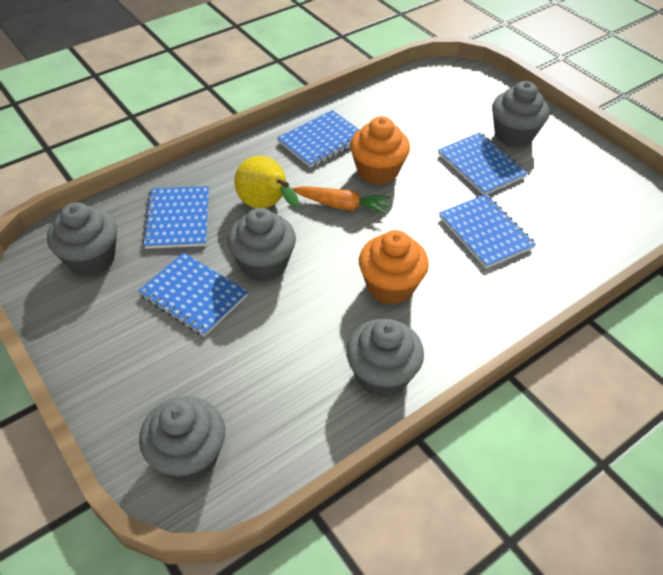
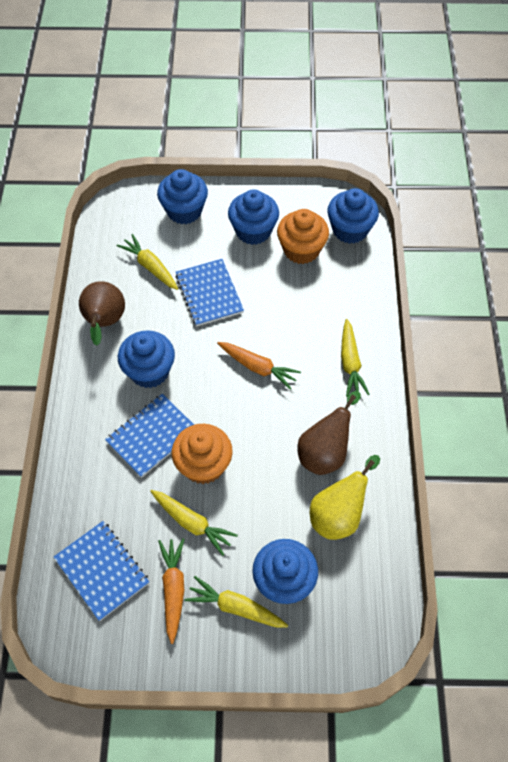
blue cupcake: 0 -> 5
blue notebook: 5 -> 3
brown pear: 0 -> 2
grey cupcake: 5 -> 0
orange carrot: 1 -> 2
yellow carrot: 0 -> 4

